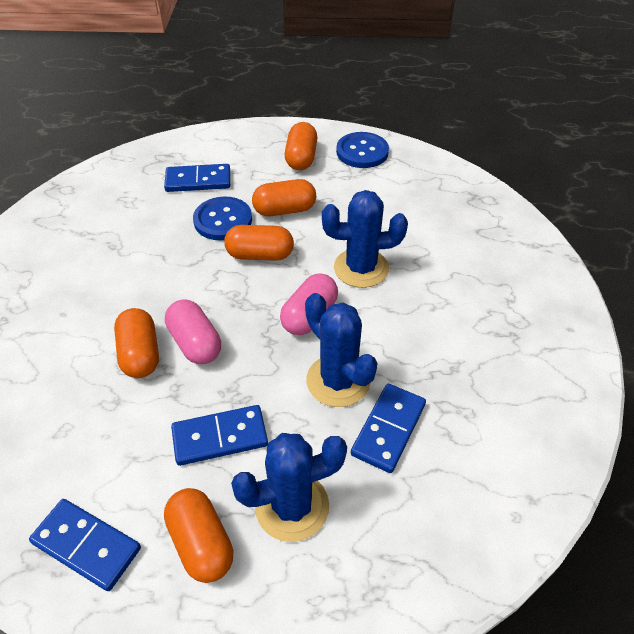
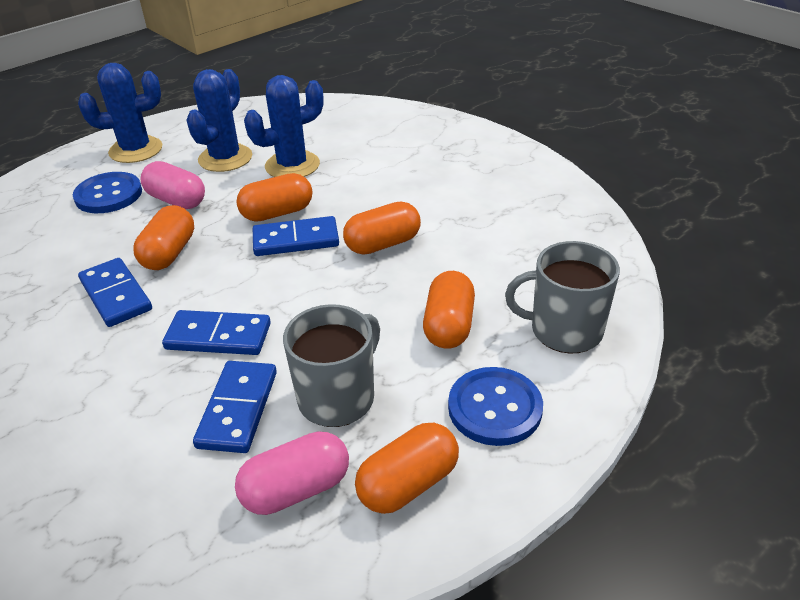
grey mug: 0 -> 2

